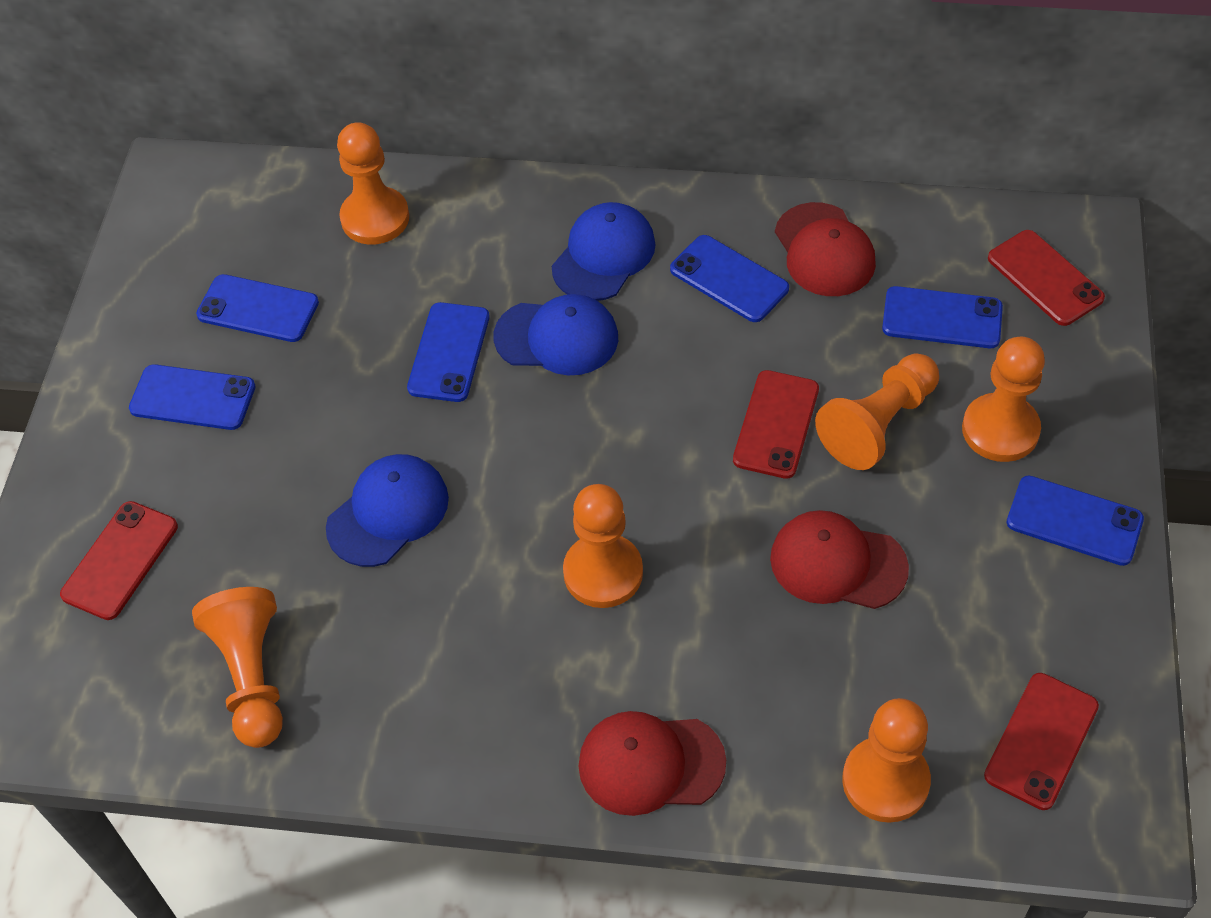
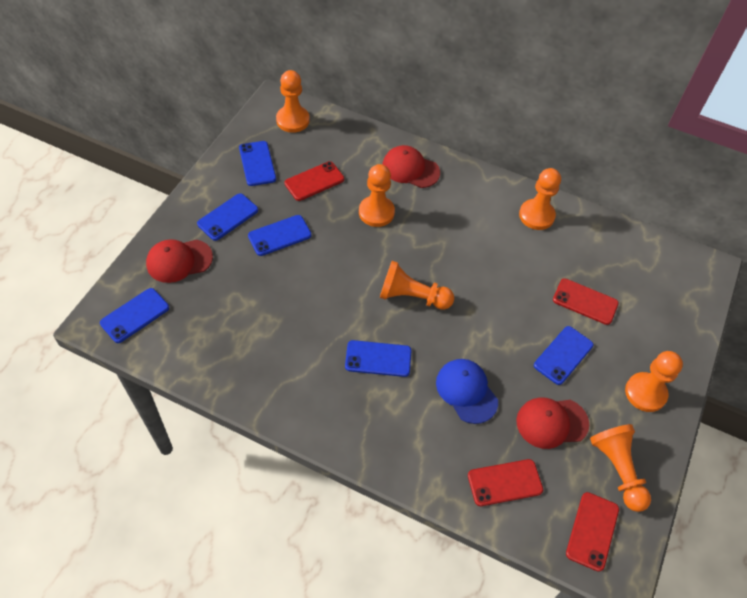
blue cap: 3 -> 1

